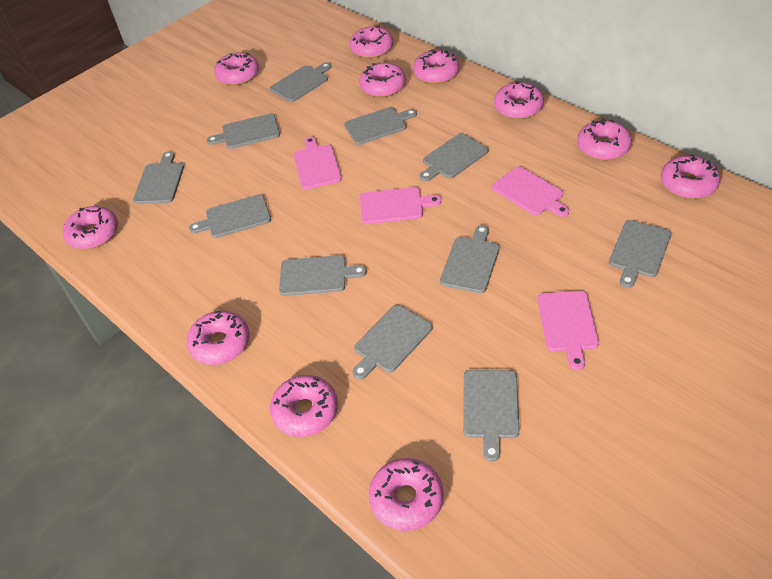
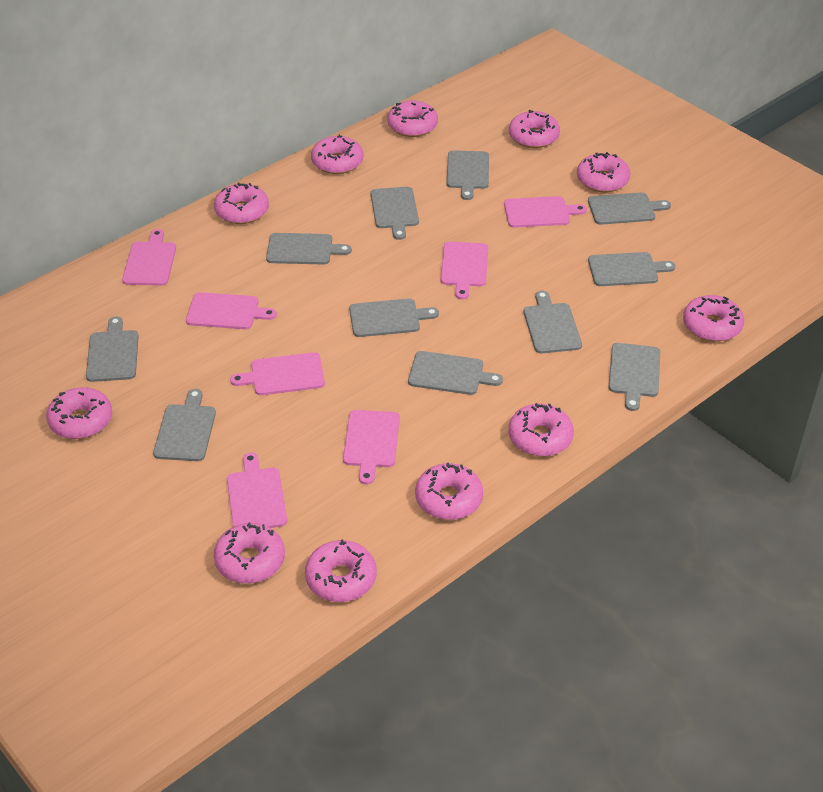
pink cutting board: 4 -> 7

